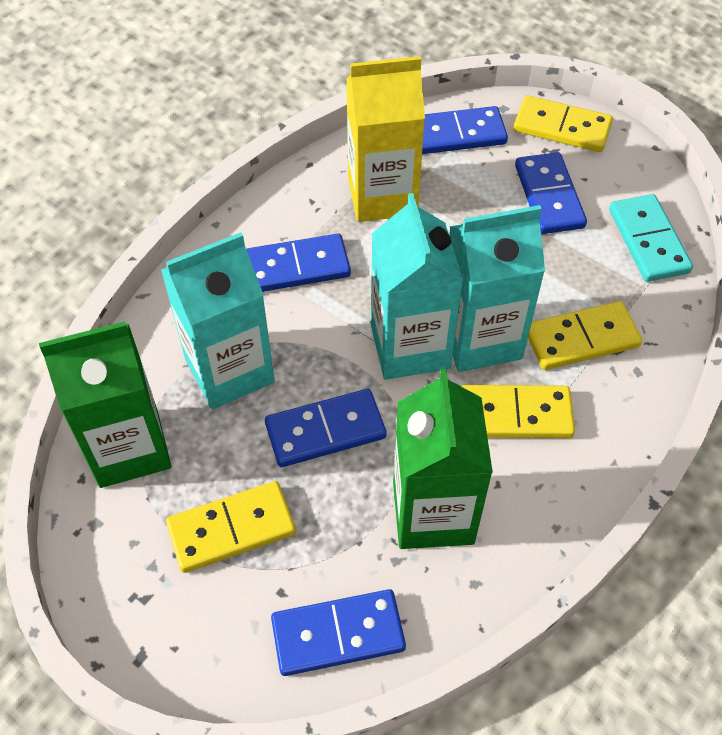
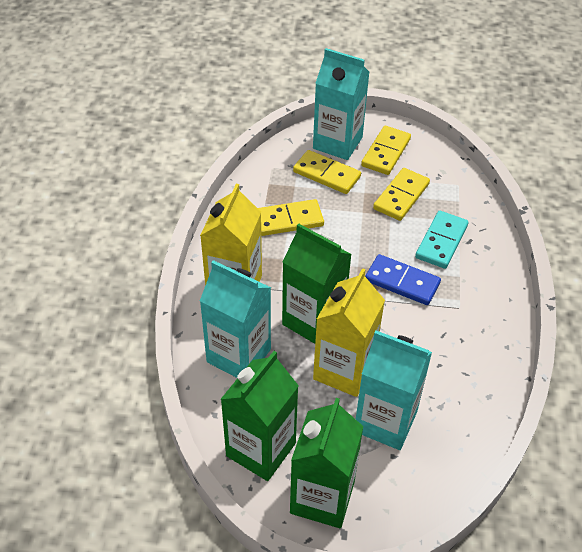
blue domino: 5 -> 1
green carton: 2 -> 3
yellow carton: 1 -> 2

